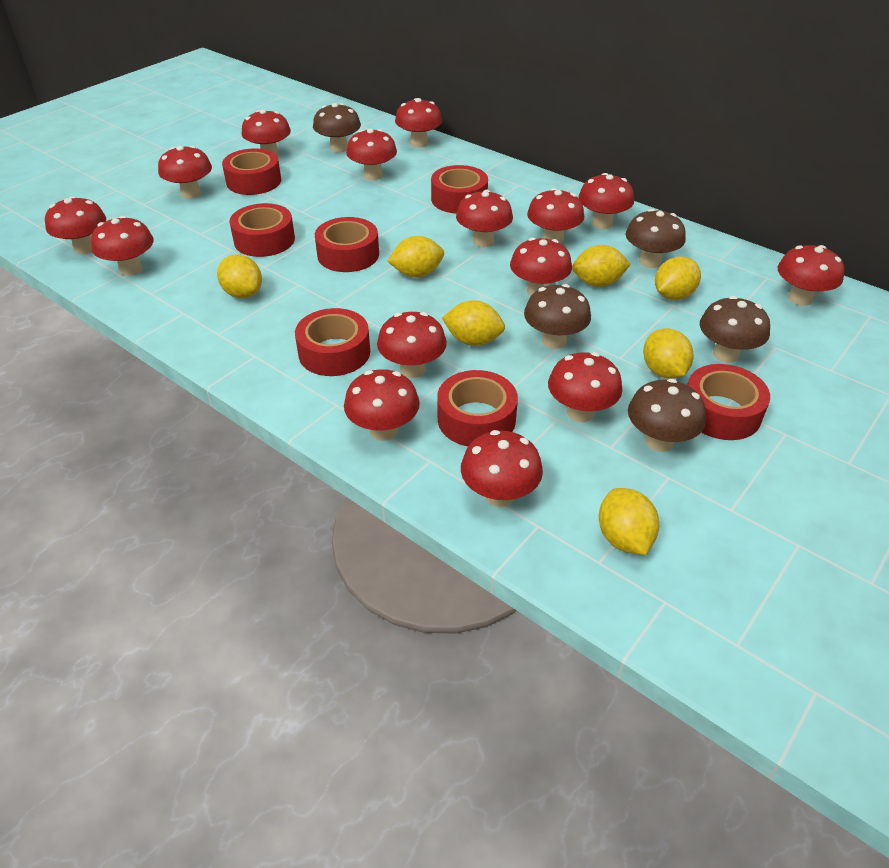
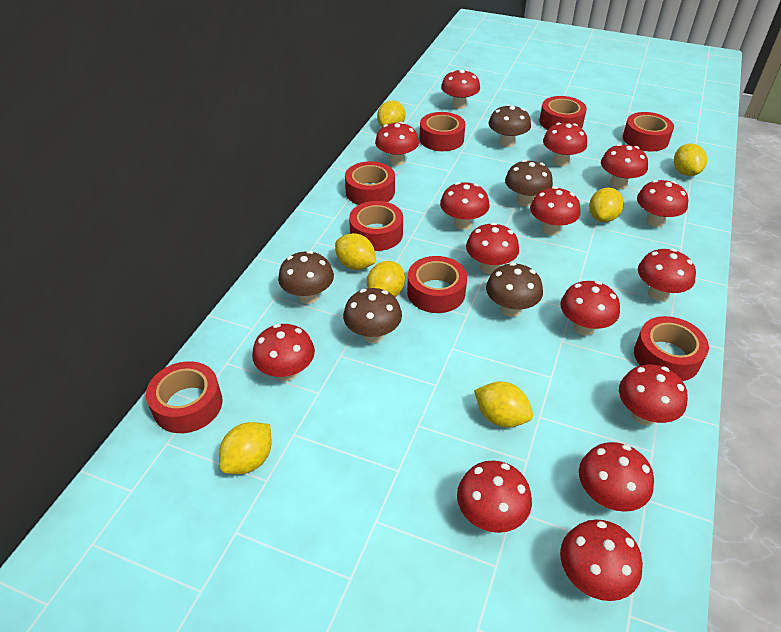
red tape: 7 -> 8

